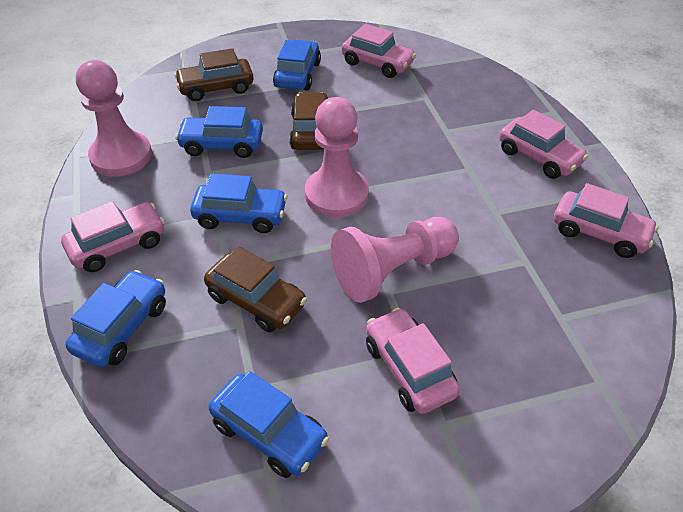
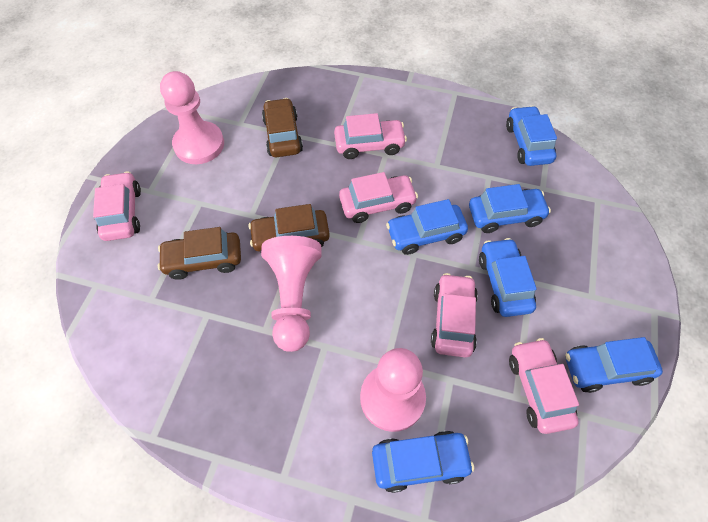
blue car: 5 -> 6

